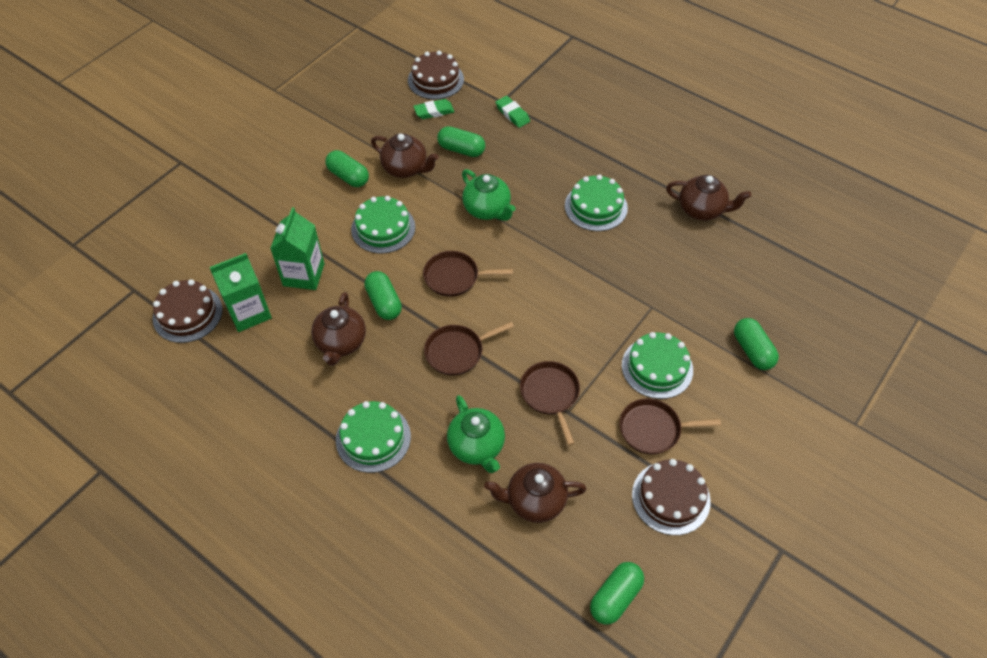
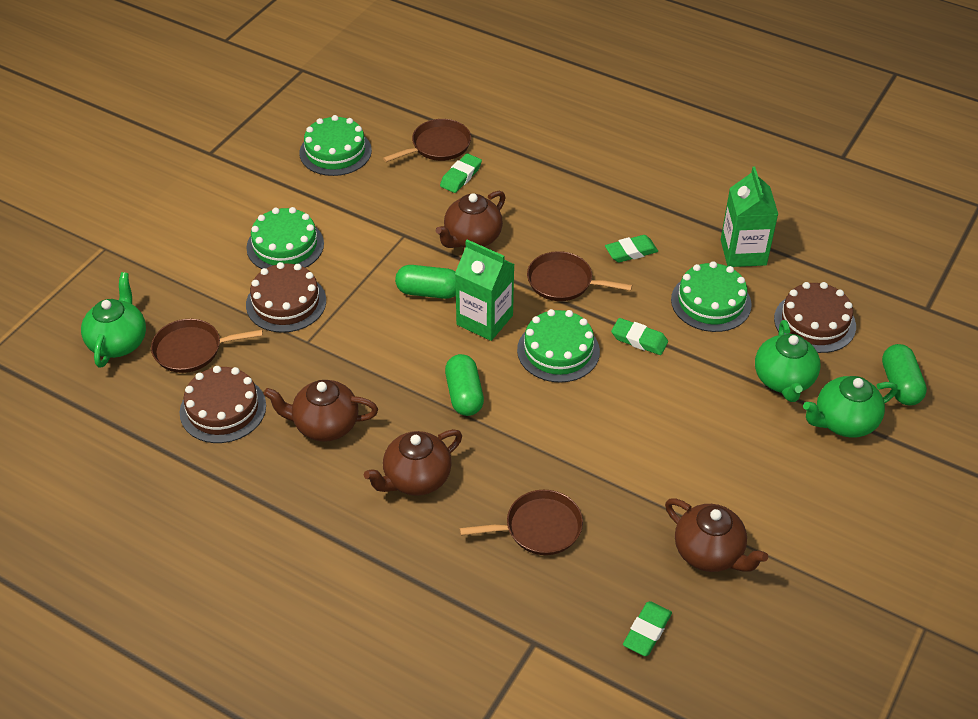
green capsule: 5 -> 3
green eraser: 2 -> 4
green teapot: 2 -> 3

